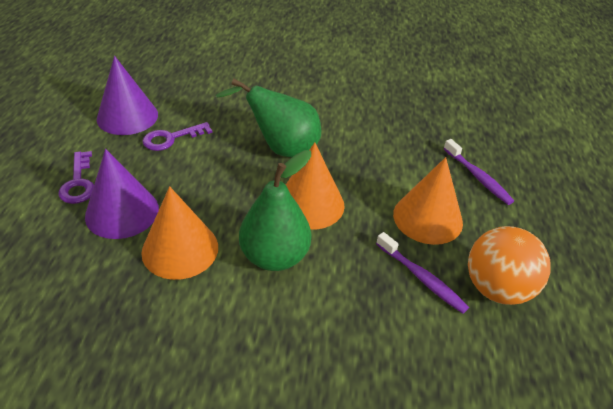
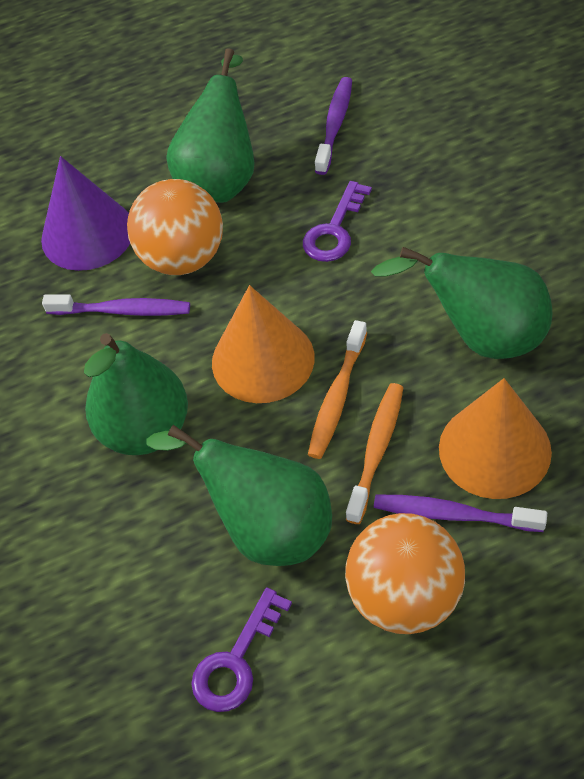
green pear: 2 -> 4
orange ball: 1 -> 2
orange cone: 3 -> 2
orange toothbrush: 0 -> 2
purple cone: 2 -> 1
purple toothbrush: 2 -> 3

